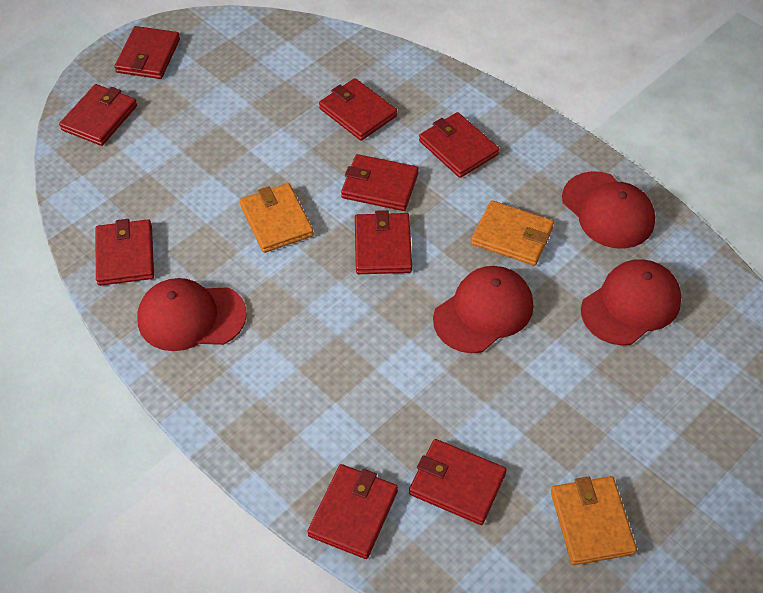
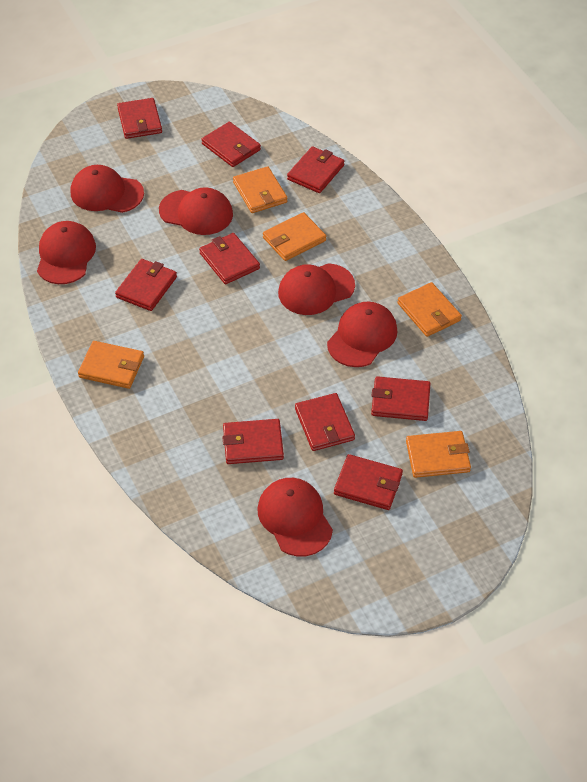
orange wallet: 3 -> 5
red cap: 4 -> 6

